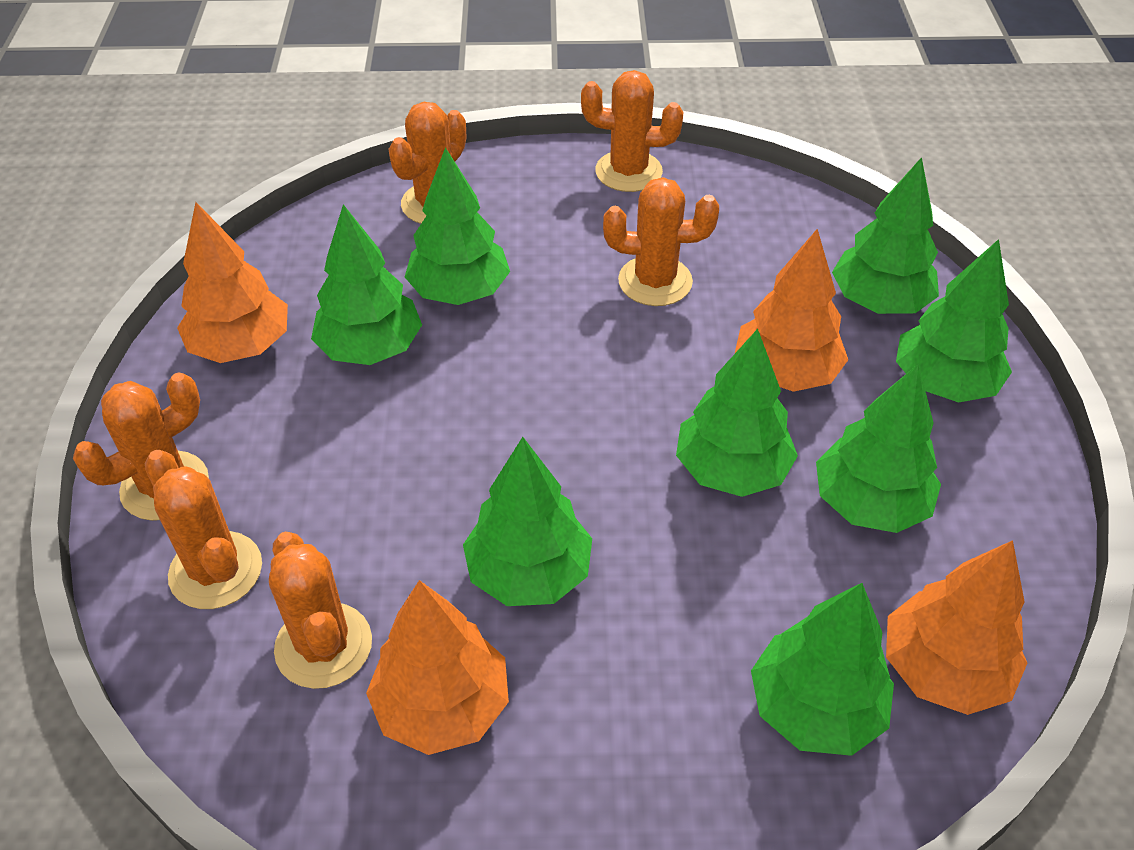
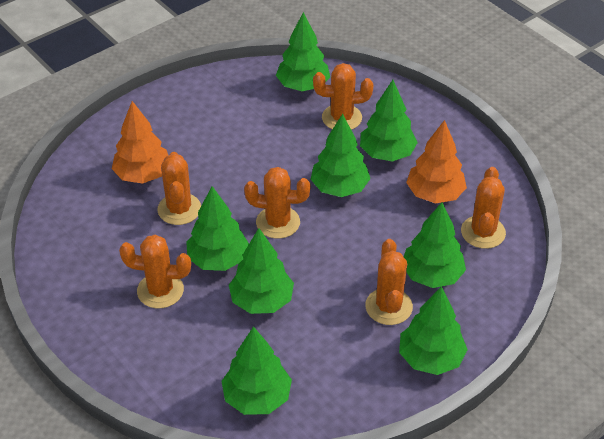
orange tree: 4 -> 2

